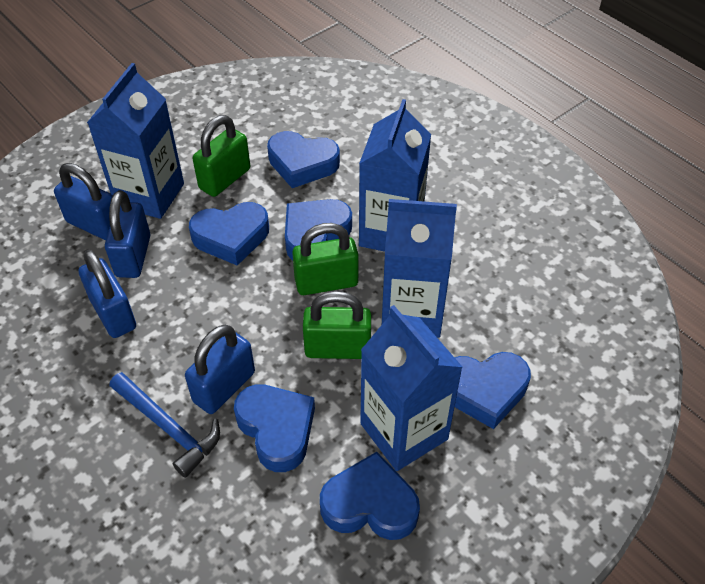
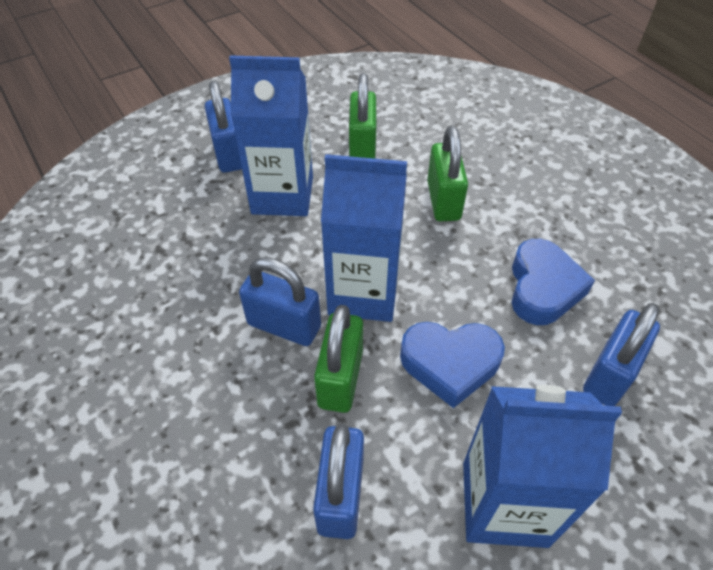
blue carton: 4 -> 3
blue hammer: 1 -> 0
blue heart: 6 -> 2

